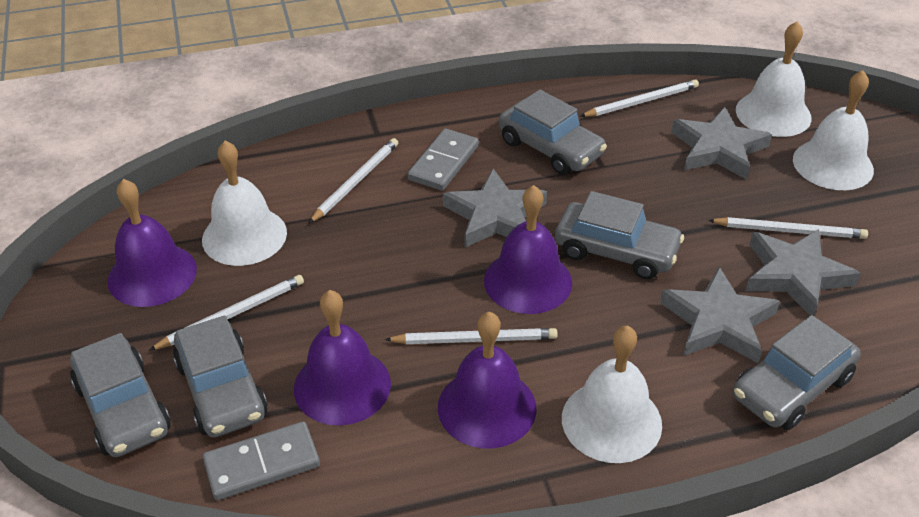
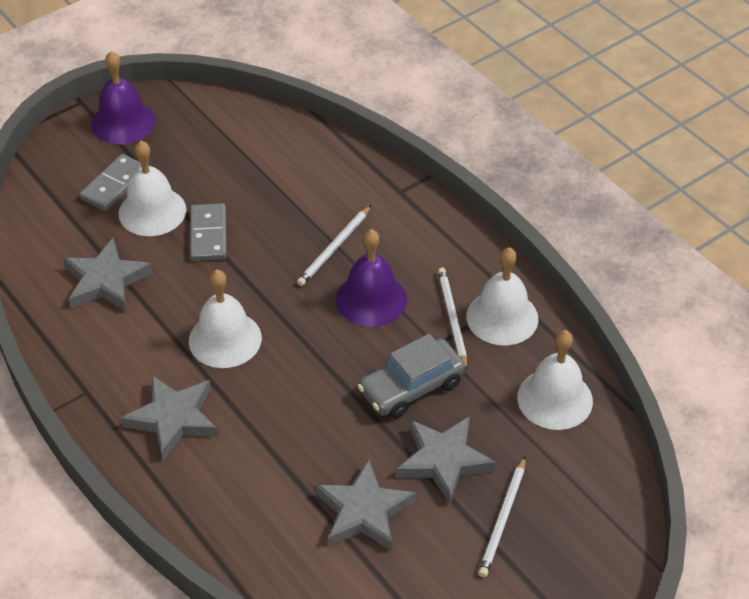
grey car: 5 -> 1
purple bell: 4 -> 2
white pencil: 5 -> 3

